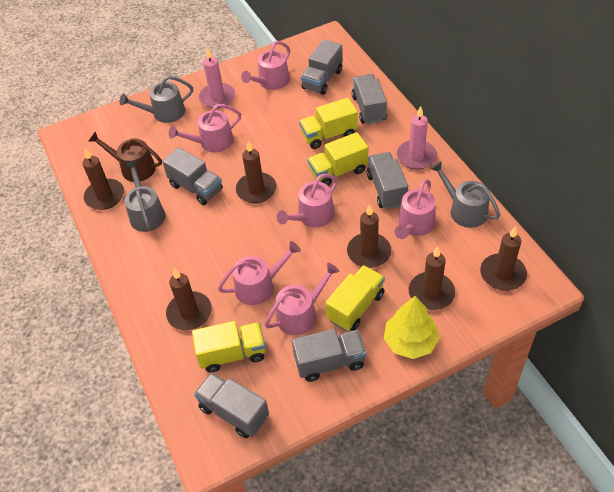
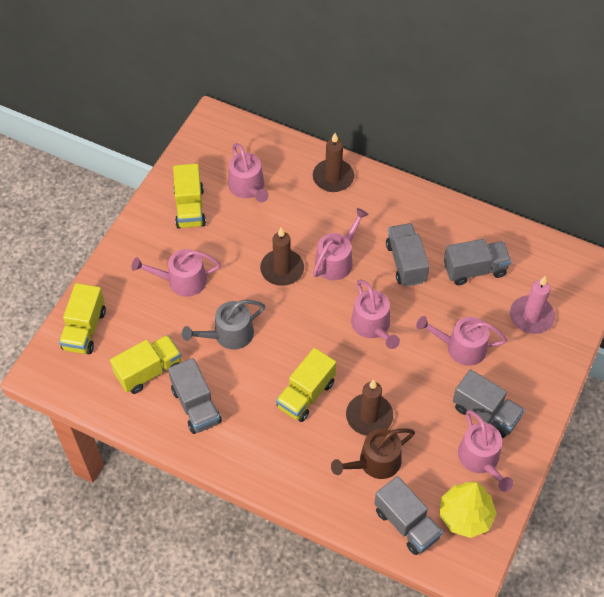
brown candle: 6 -> 3
grey truck: 6 -> 5
grey watering can: 3 -> 1
pink candle: 2 -> 1

